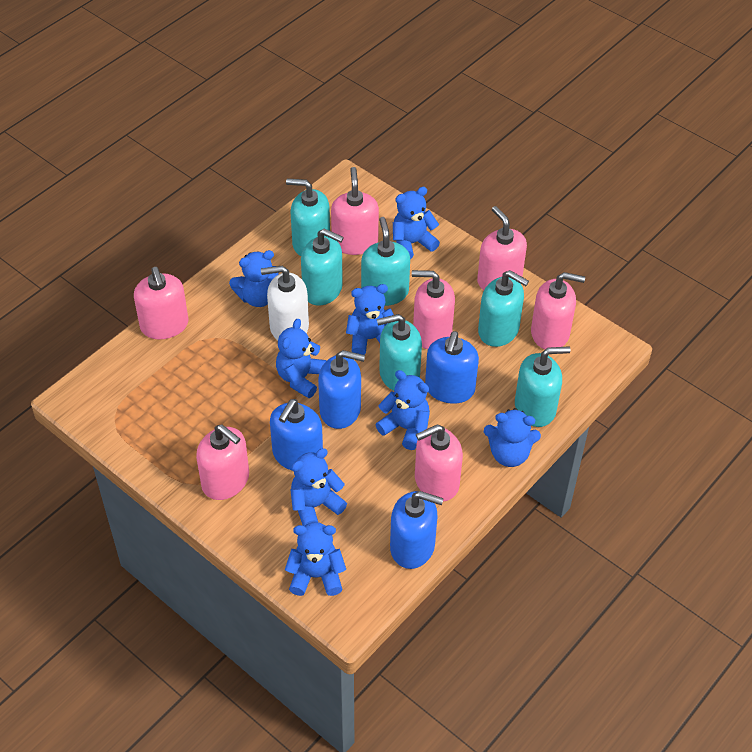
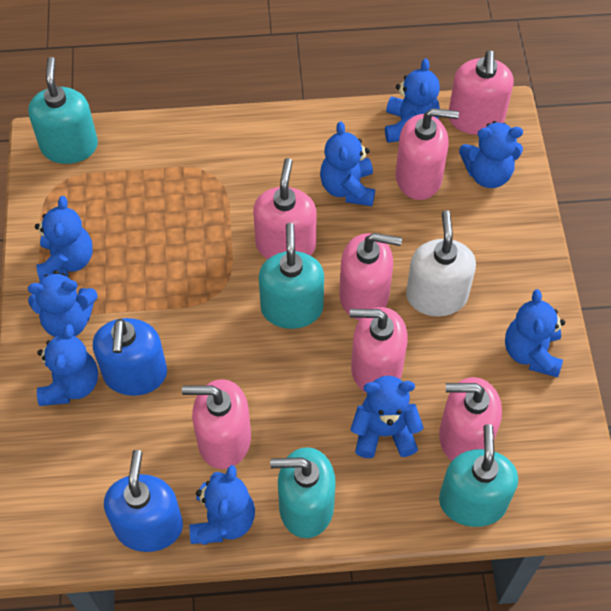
blue soap dispenser: 4 -> 2
blue teddy bear: 8 -> 9
turquoise soap dispenser: 6 -> 4

